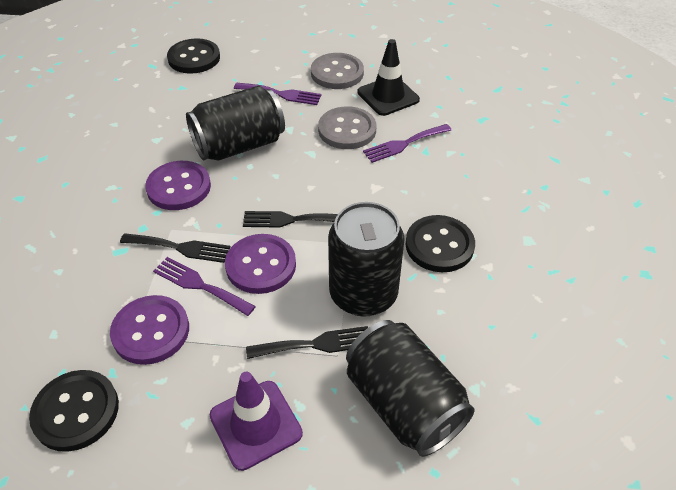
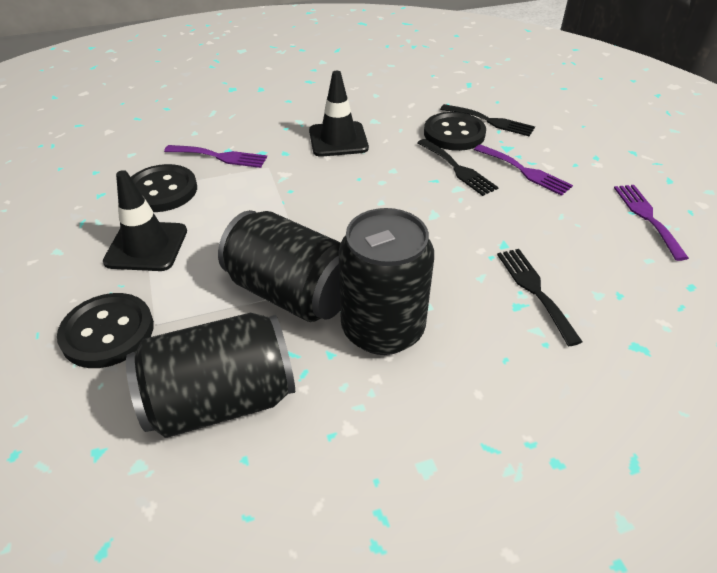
black traffic cone: 1 -> 2
grey button: 2 -> 0
purple button: 3 -> 0
purple traffic cone: 1 -> 0

